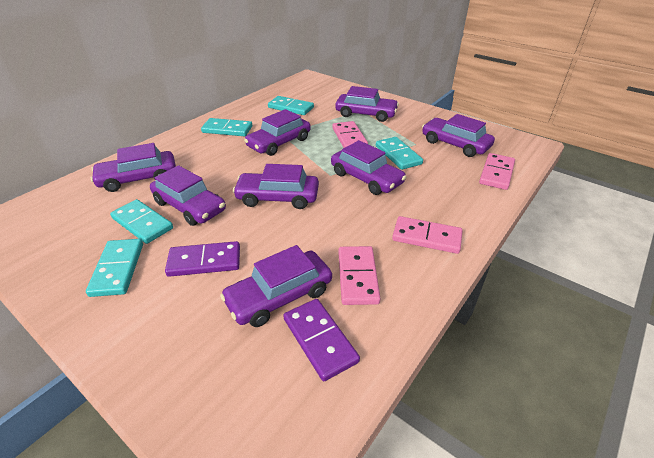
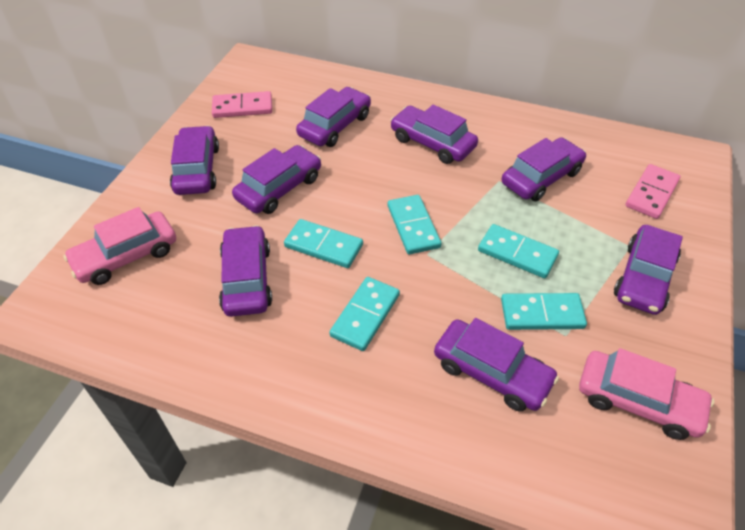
pink car: 0 -> 2
pink domino: 4 -> 2
purple domino: 2 -> 0

